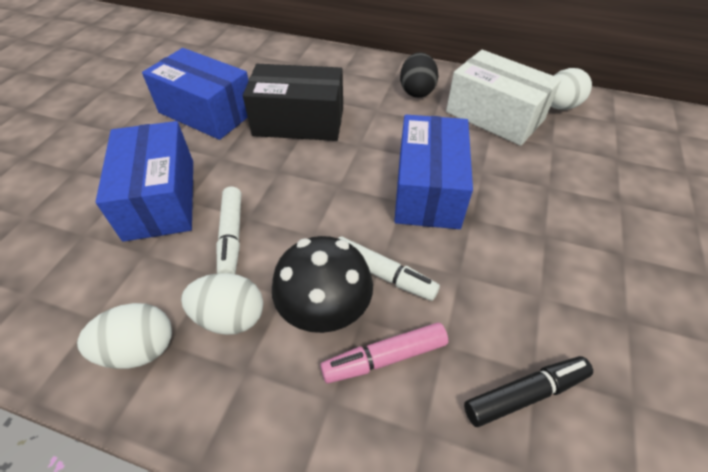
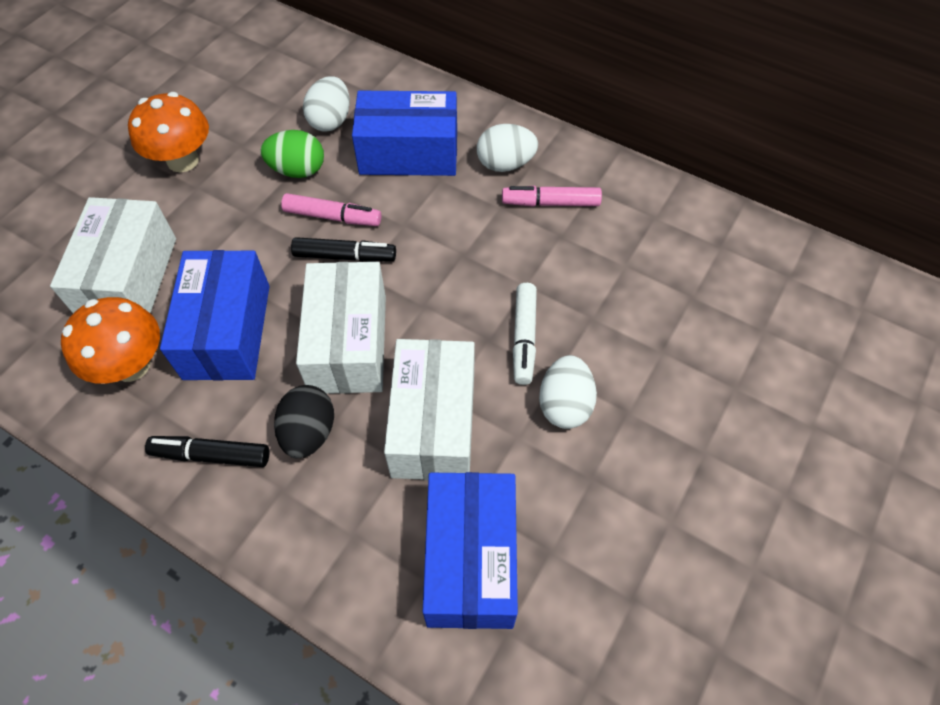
black box: 1 -> 0
black marker: 1 -> 2
black mushroom: 1 -> 0
green egg: 0 -> 1
orange mushroom: 0 -> 2
pink marker: 1 -> 2
white box: 1 -> 3
white marker: 2 -> 1

